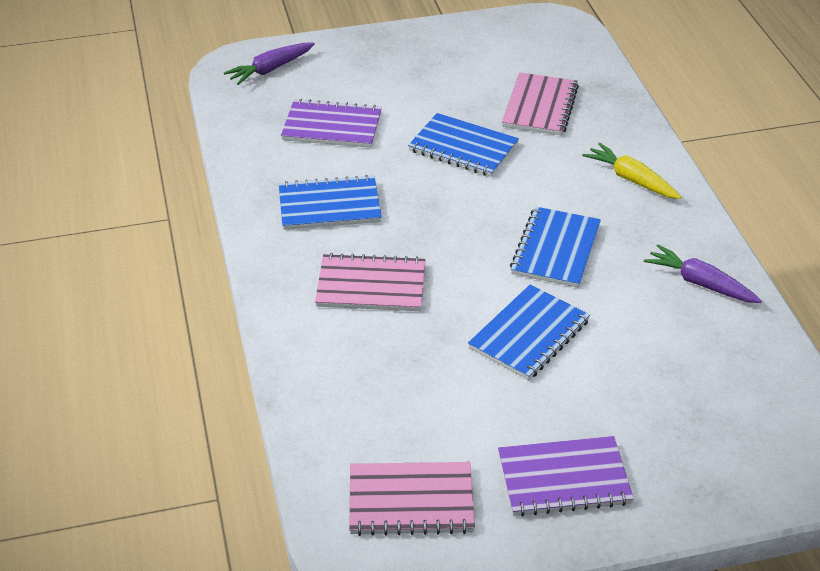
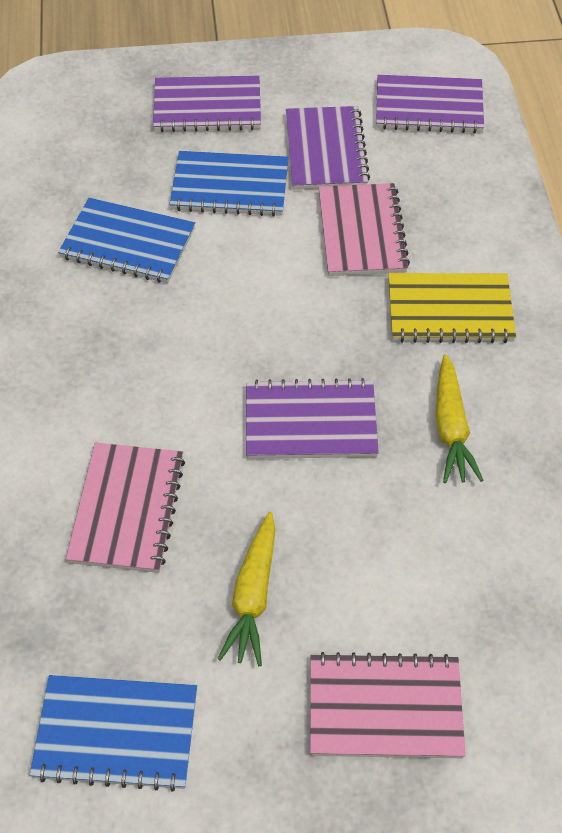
blue notebook: 4 -> 3
purple carrot: 2 -> 0
purple notebook: 2 -> 4
yellow carrot: 1 -> 2
yellow notebook: 0 -> 1

